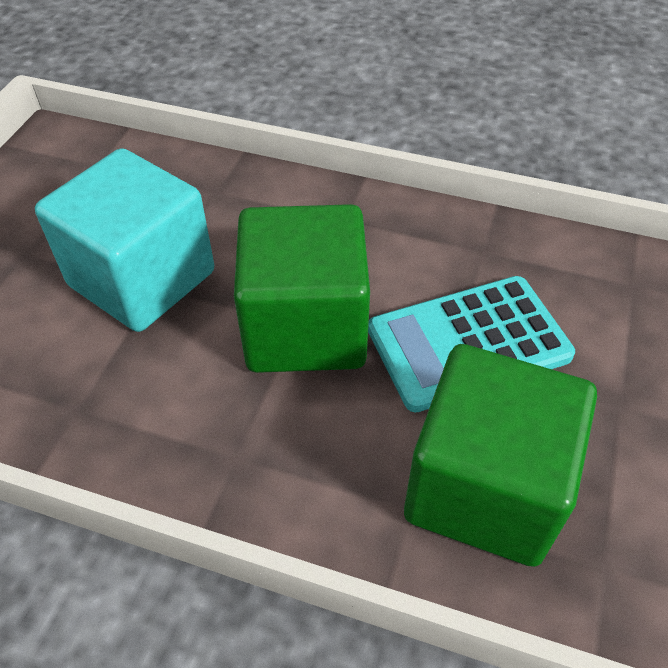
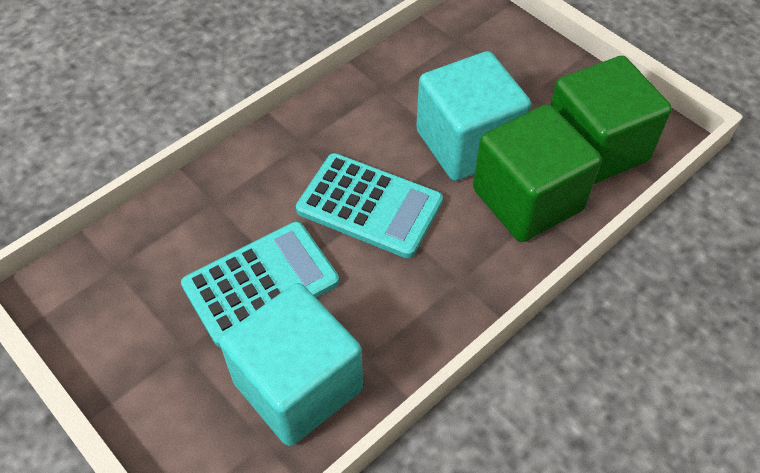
turquoise calculator: 1 -> 2
turquoise cube: 1 -> 2

